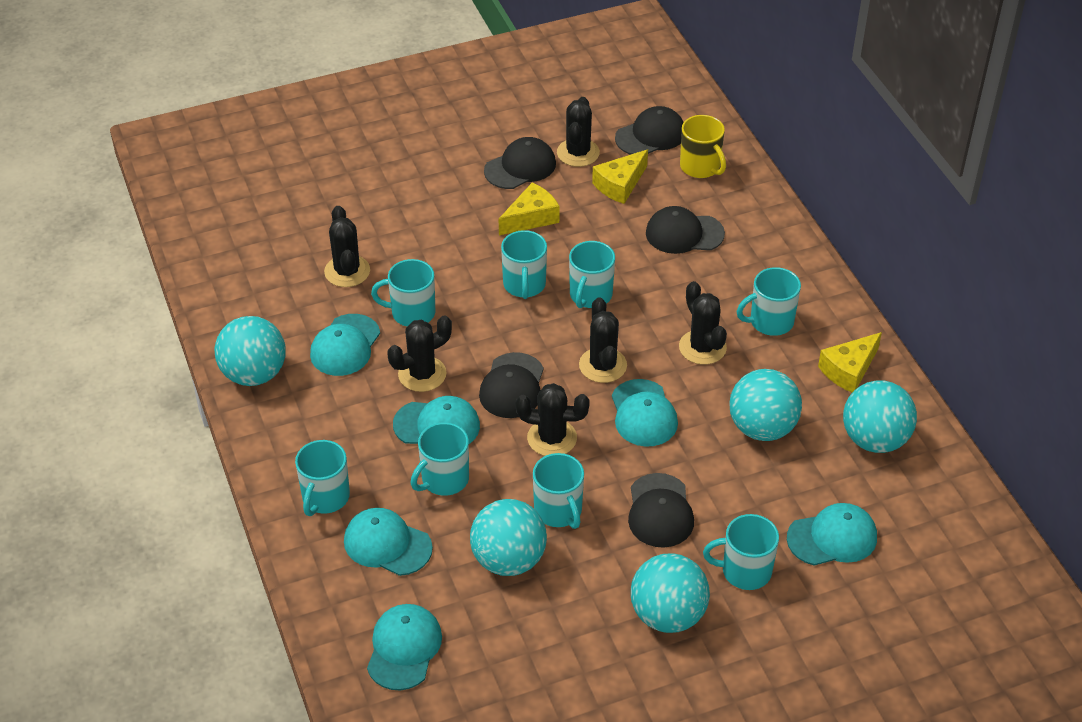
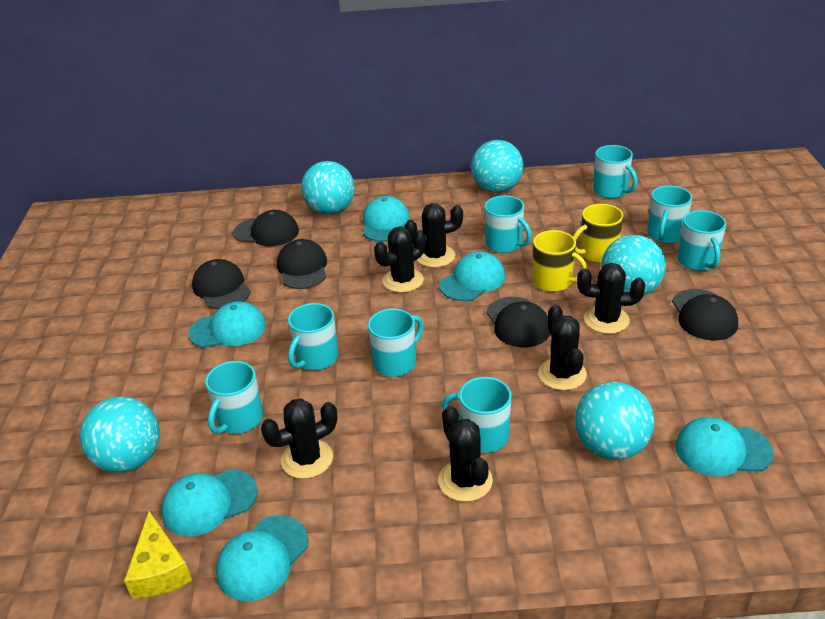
yellow cheese: 3 -> 1
yellow mug: 1 -> 2

